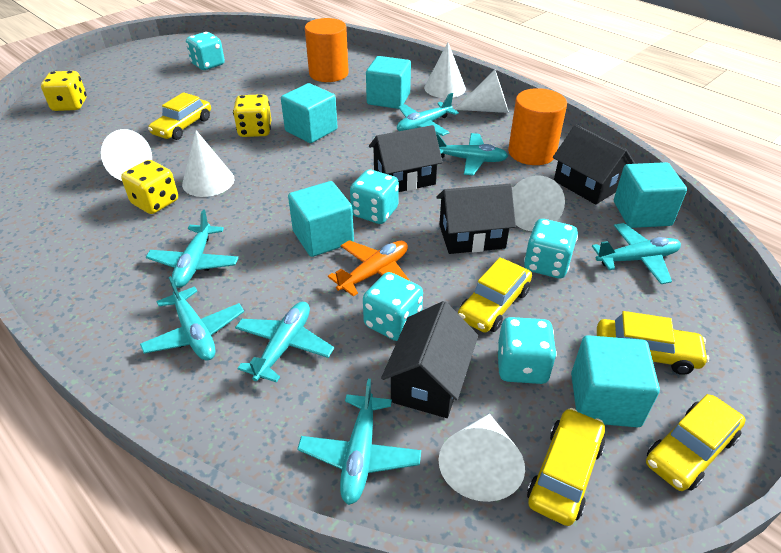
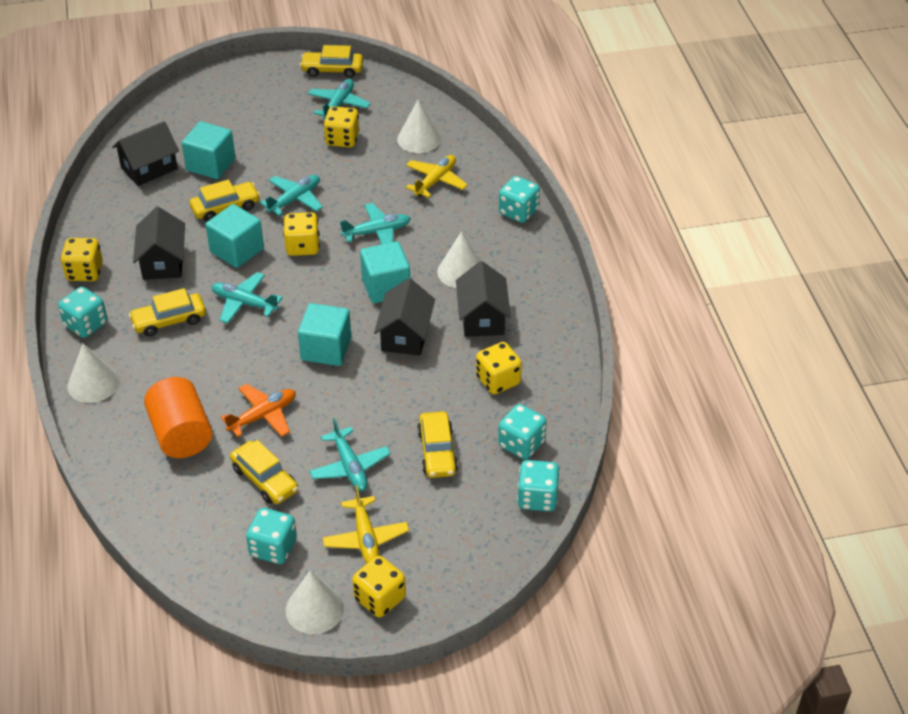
orange cylinder: 2 -> 1
turquoise cube: 5 -> 4
turquoise plane: 7 -> 5
white cone: 6 -> 4
yellow dice: 3 -> 5
yellow plane: 0 -> 2

